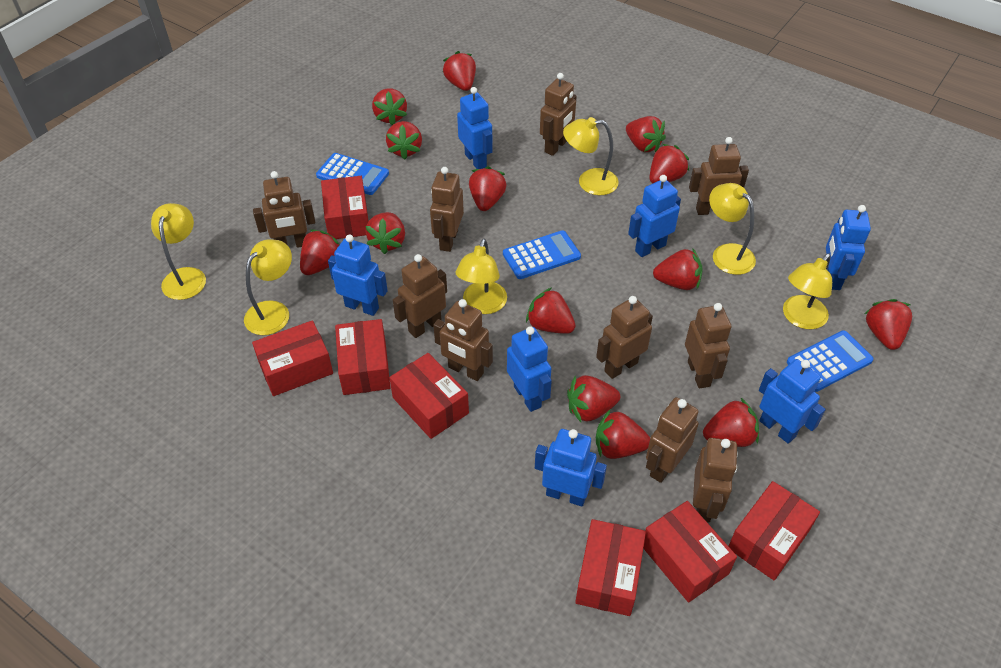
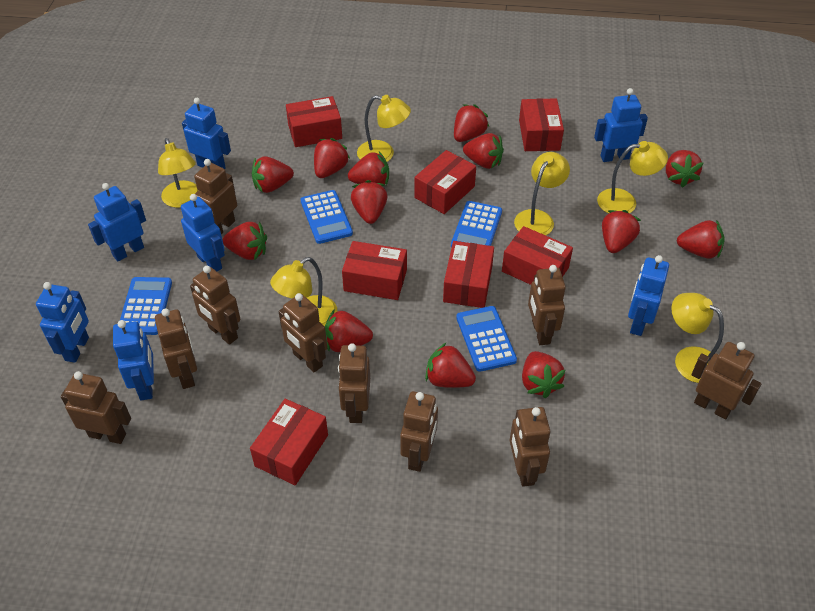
blue calculator: 3 -> 4
red strawberry: 14 -> 13

